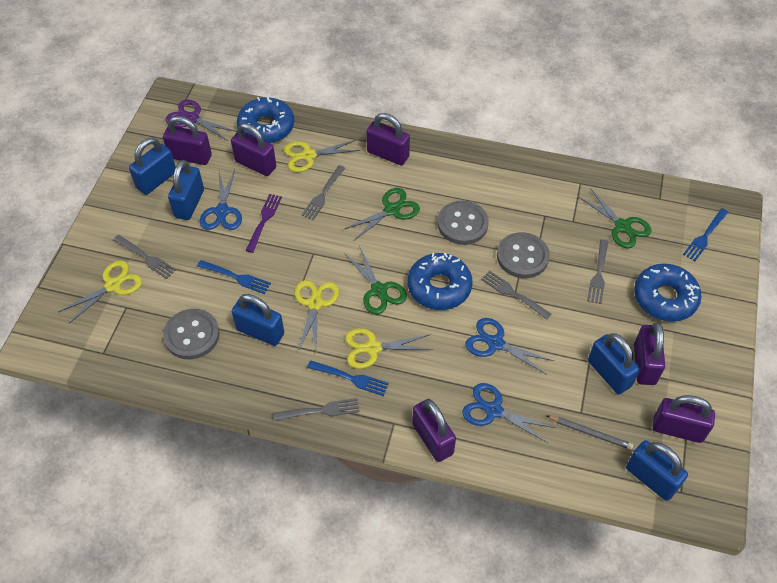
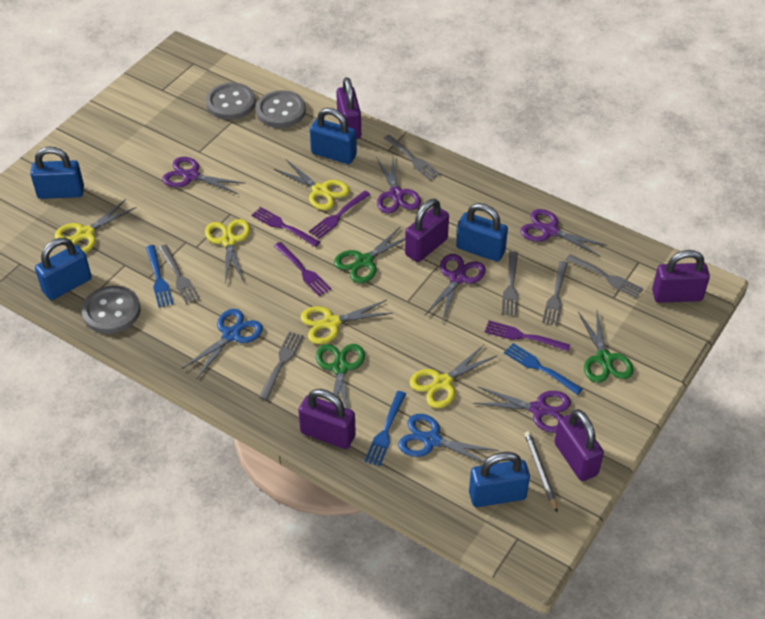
blue donut: 3 -> 0
blue scissors: 3 -> 2
grey fork: 5 -> 6
purple fork: 1 -> 4
purple padlock: 6 -> 5
purple scissors: 1 -> 5
yellow scissors: 4 -> 5

